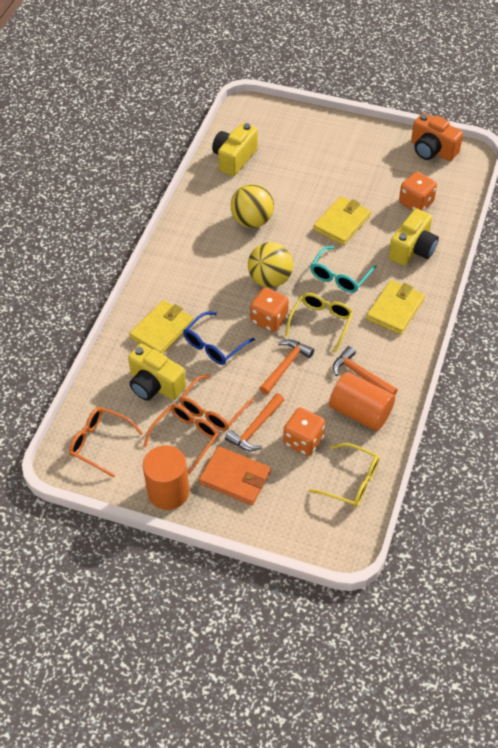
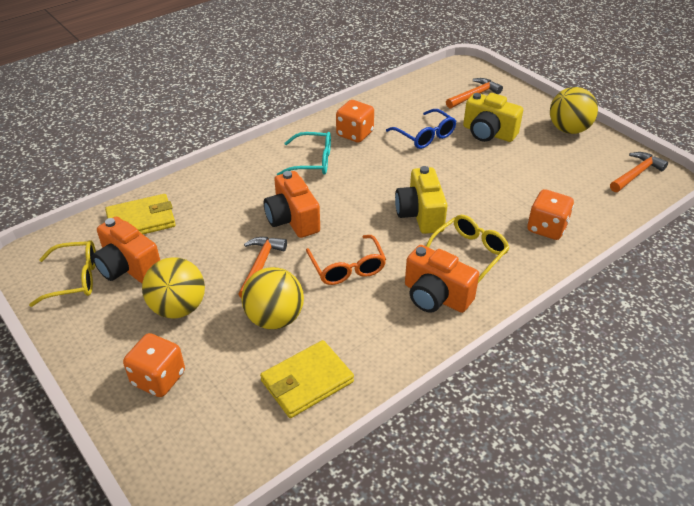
orange camera: 1 -> 3
orange cylinder: 2 -> 0
orange glasses: 3 -> 1
orange wallet: 1 -> 0
yellow ball: 2 -> 3
yellow camera: 3 -> 2
yellow wallet: 3 -> 2

